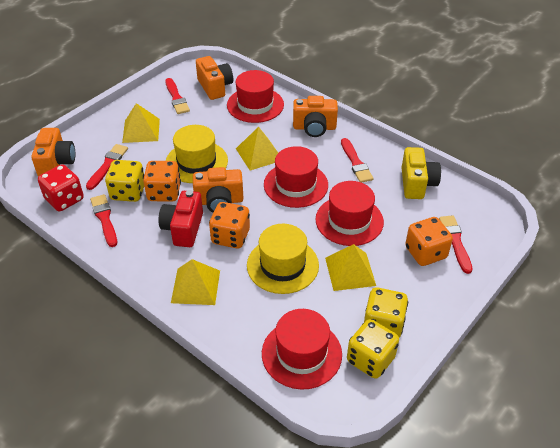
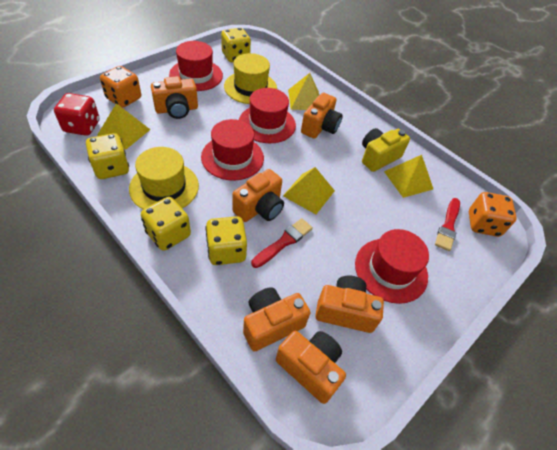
orange camera: 4 -> 6
orange dice: 3 -> 2
red brush: 5 -> 2
red camera: 1 -> 0
yellow dice: 3 -> 4

